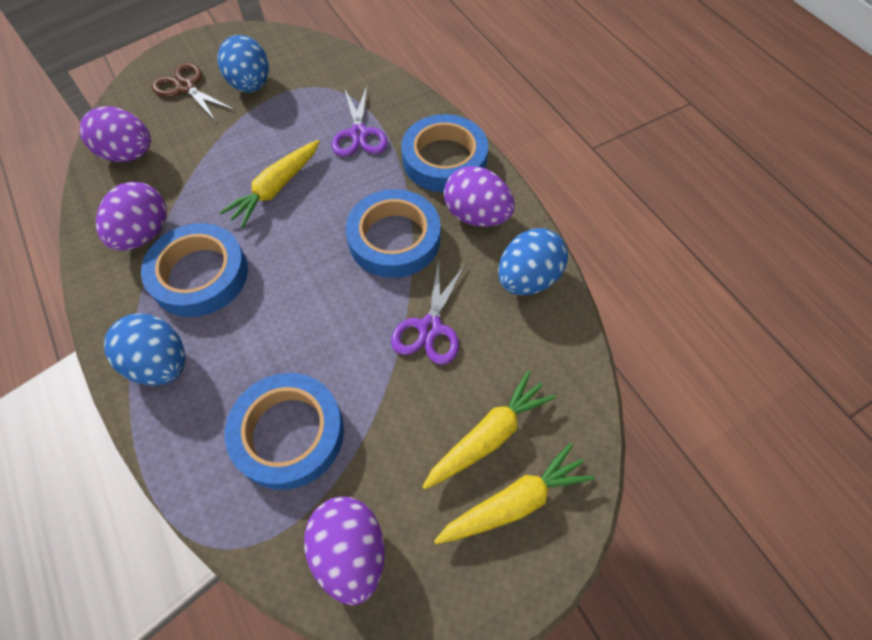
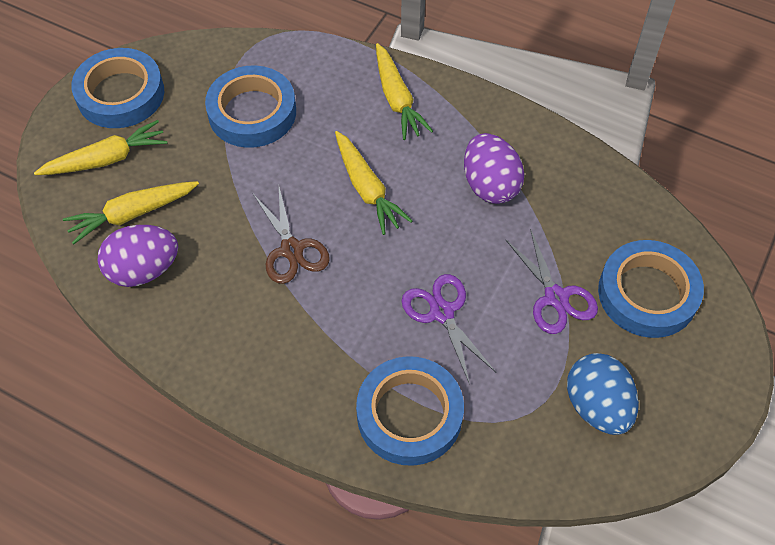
blue egg: 3 -> 1
purple egg: 4 -> 2
yellow carrot: 3 -> 4

